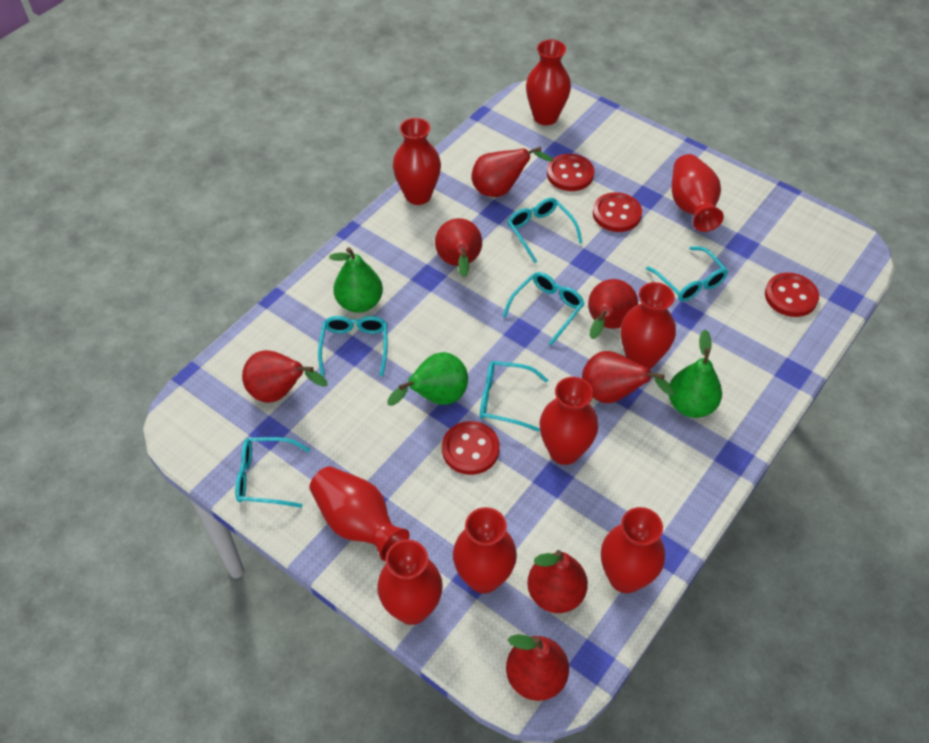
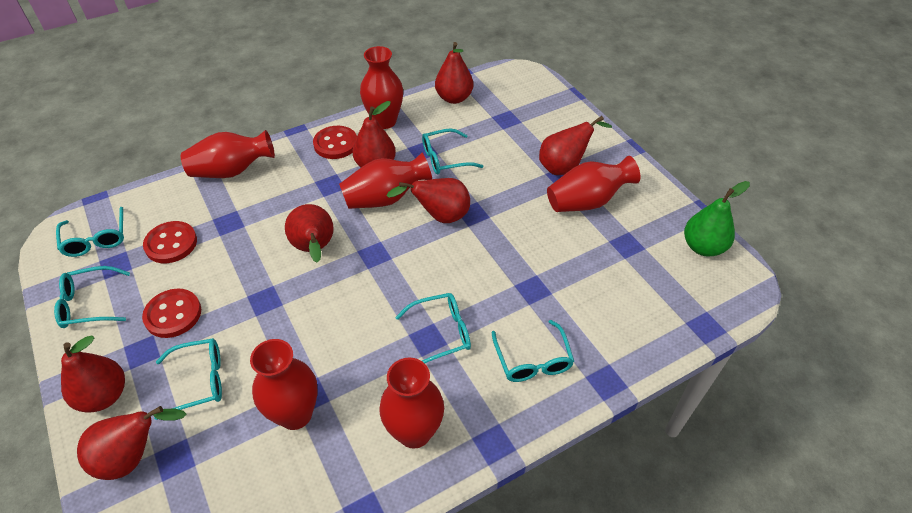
green pear: 3 -> 1
red button: 4 -> 3
red vase: 9 -> 6

